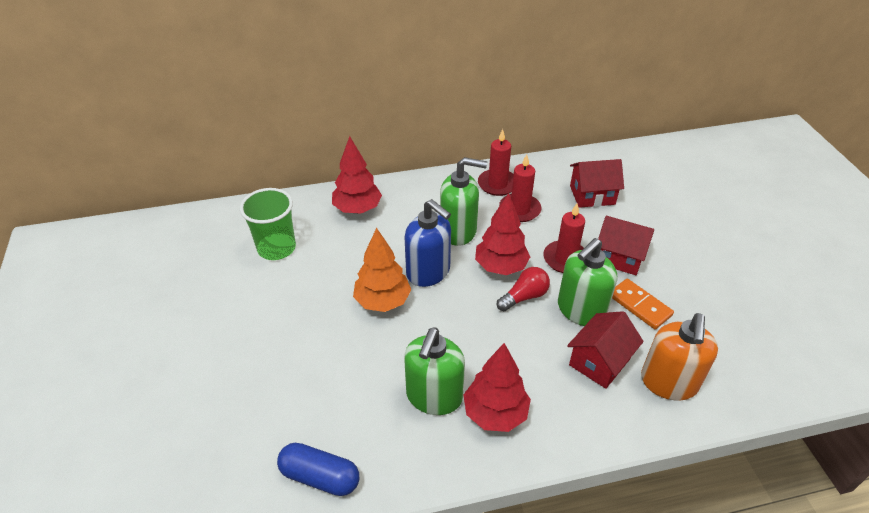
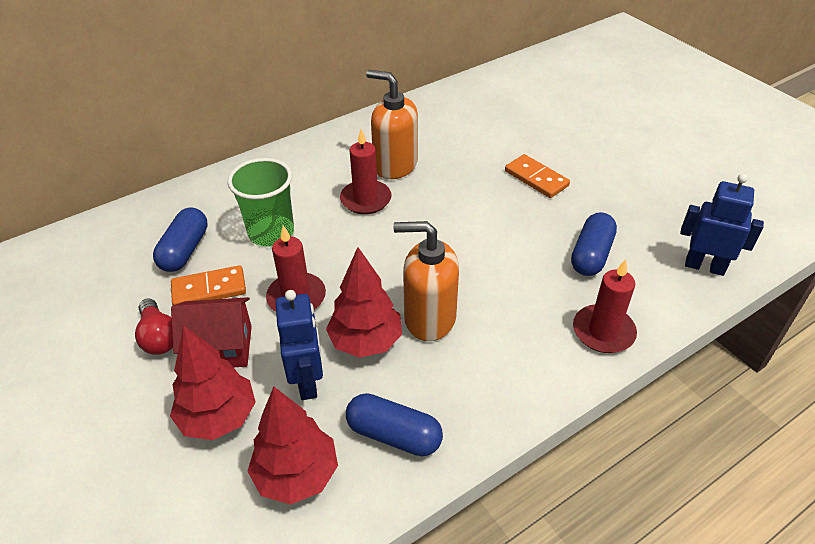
blue capsule: 1 -> 3
blue robot: 0 -> 2
blue soap dispenser: 1 -> 0
green soap dispenser: 3 -> 0
orange domino: 1 -> 2
orange soap dispenser: 1 -> 2
orange tree: 1 -> 0
red house: 3 -> 1

